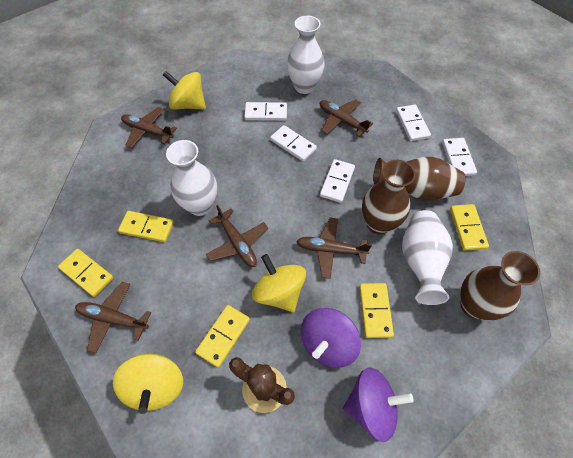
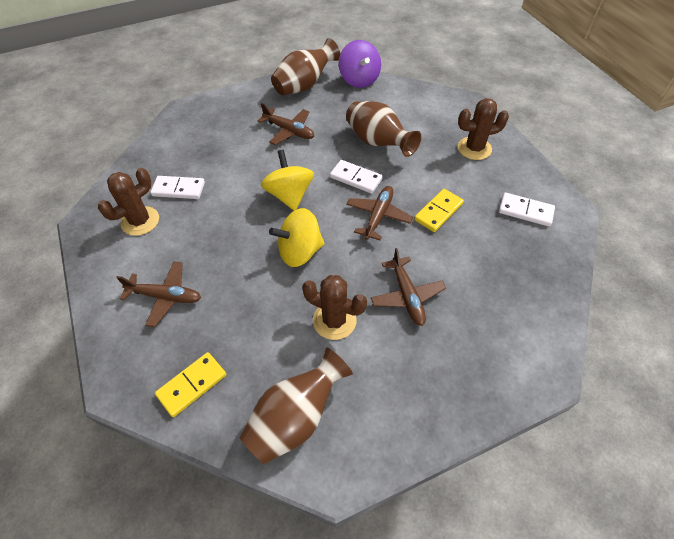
brown cactus: 1 -> 3
brown plane: 5 -> 4
purple spinning top: 2 -> 1
white domino: 5 -> 3
white vase: 3 -> 0
yellow domino: 5 -> 2
yellow spinning top: 3 -> 2

